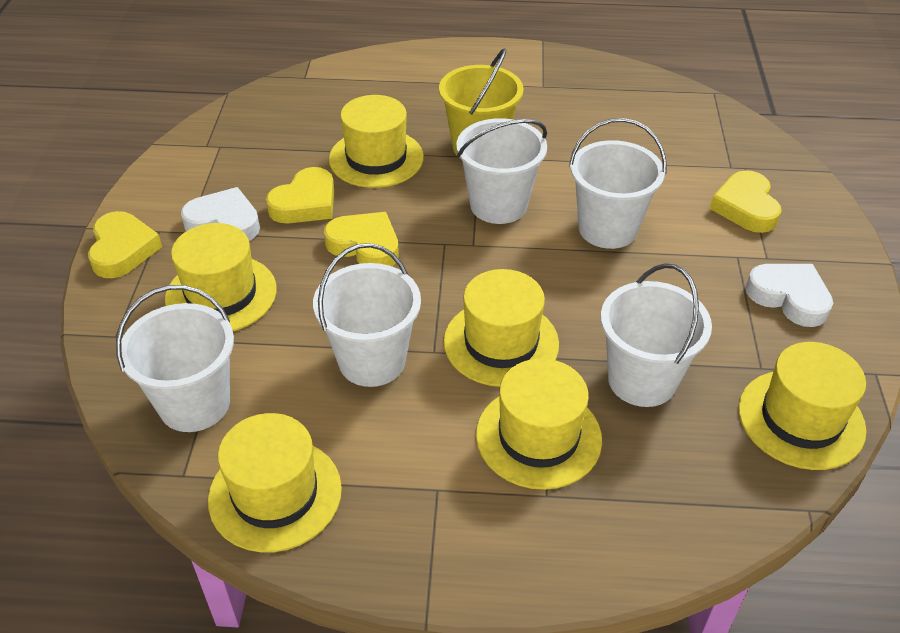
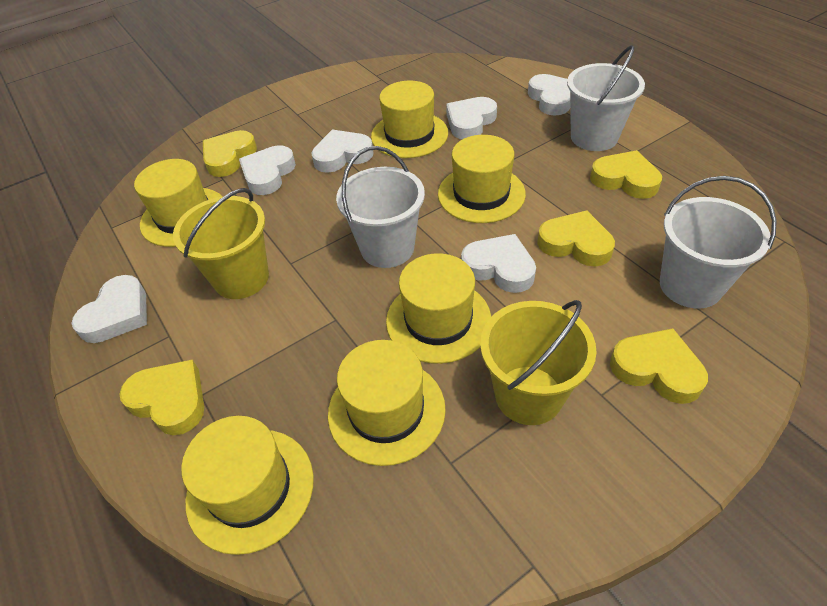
white bucket: 5 -> 3
white heart: 2 -> 6
yellow bucket: 1 -> 2
yellow heart: 4 -> 5

